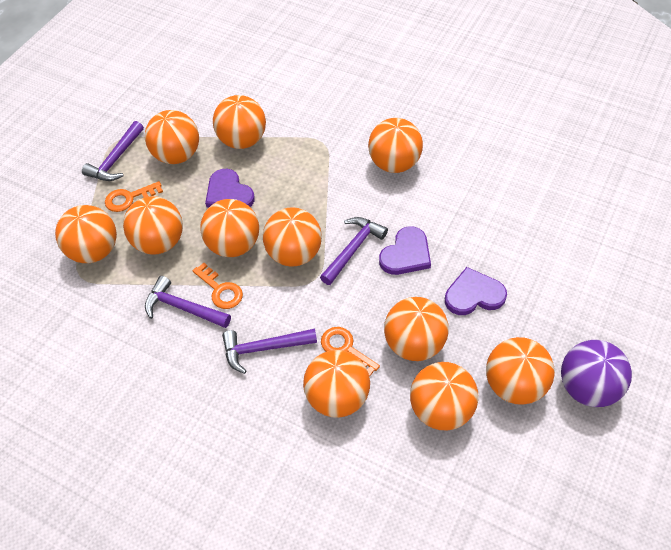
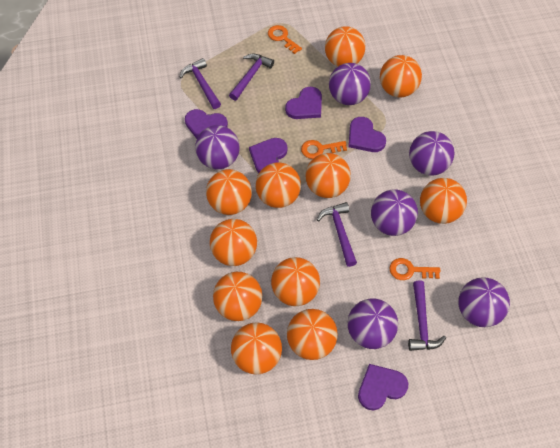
purple ball: 1 -> 6
purple heart: 3 -> 5

